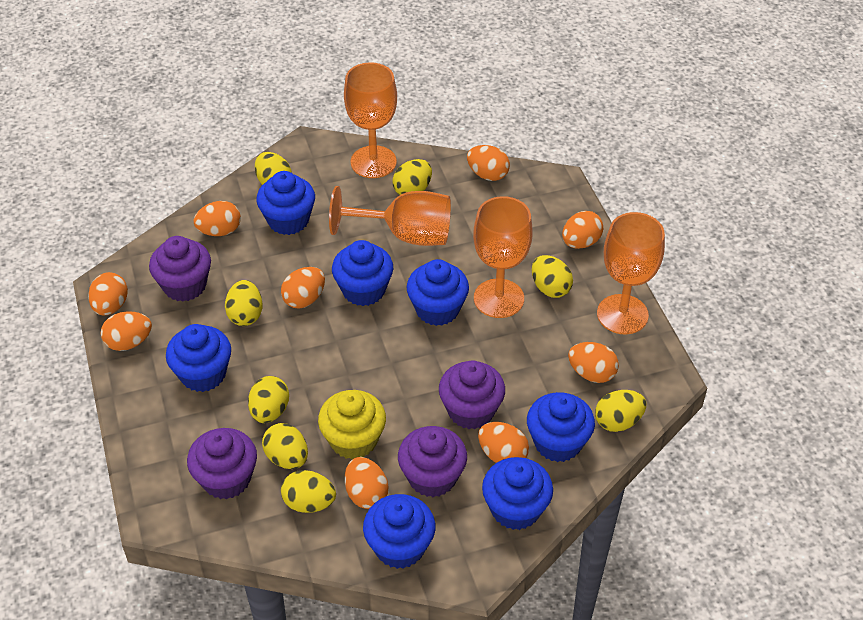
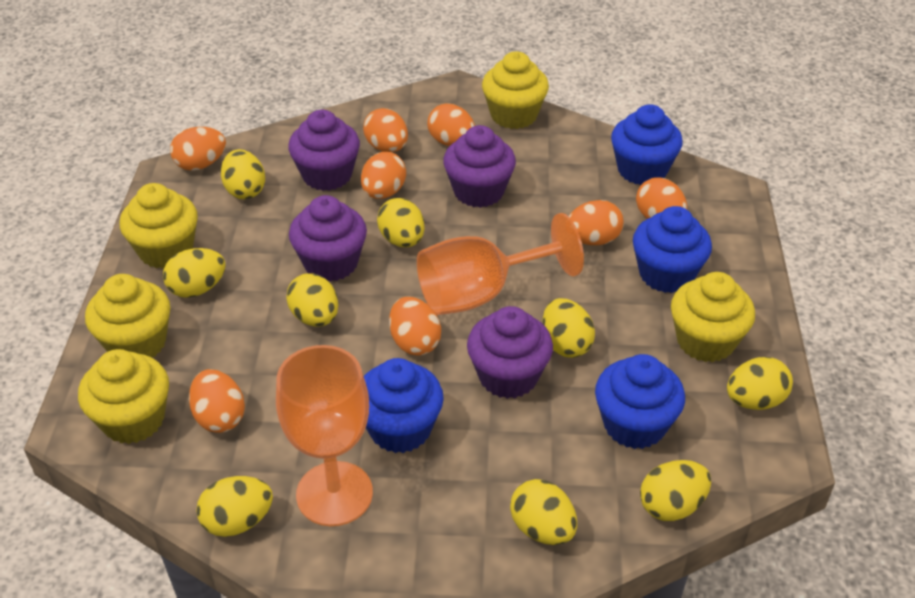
blue cupcake: 7 -> 4
orange egg: 9 -> 8
orange goblet: 4 -> 2
yellow cupcake: 1 -> 5
yellow egg: 8 -> 9

